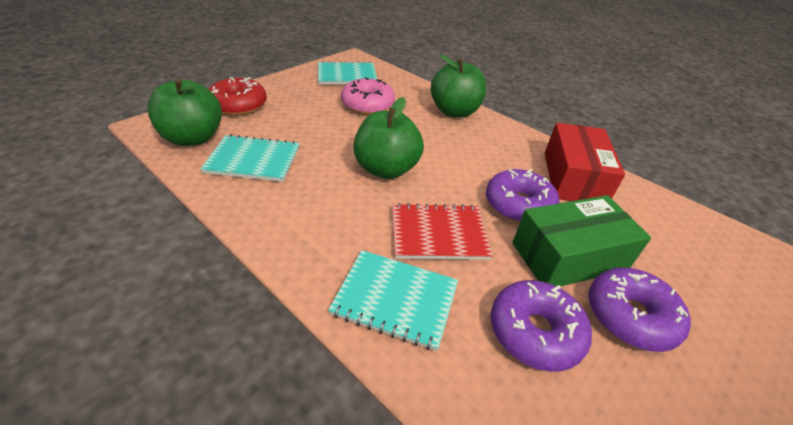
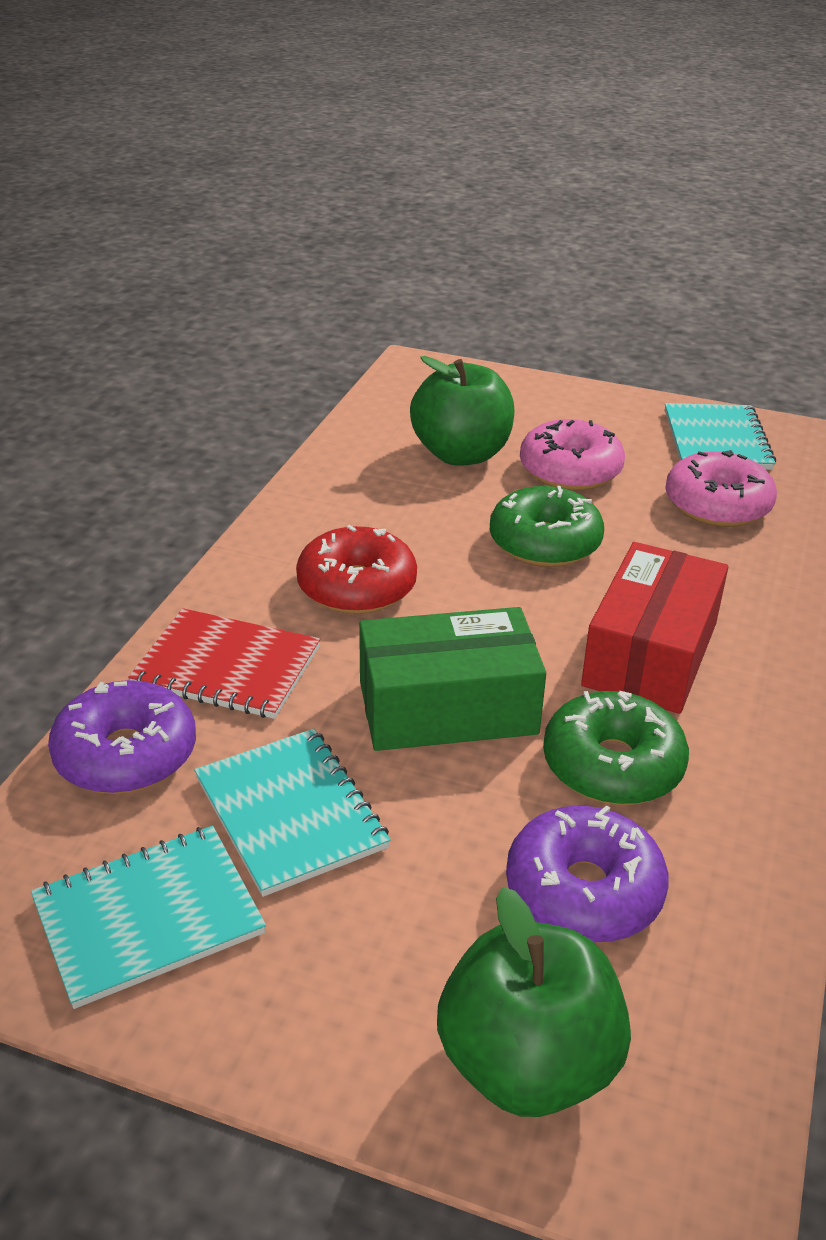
green apple: 3 -> 2
green donut: 0 -> 2
pink donut: 1 -> 2
purple donut: 3 -> 2

